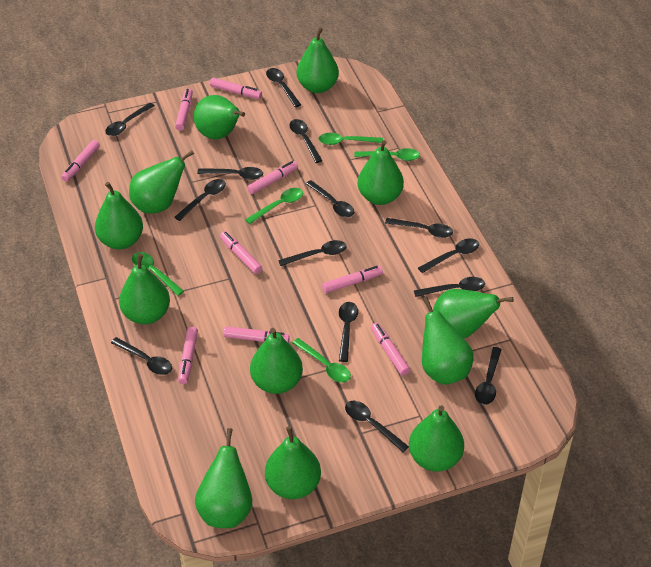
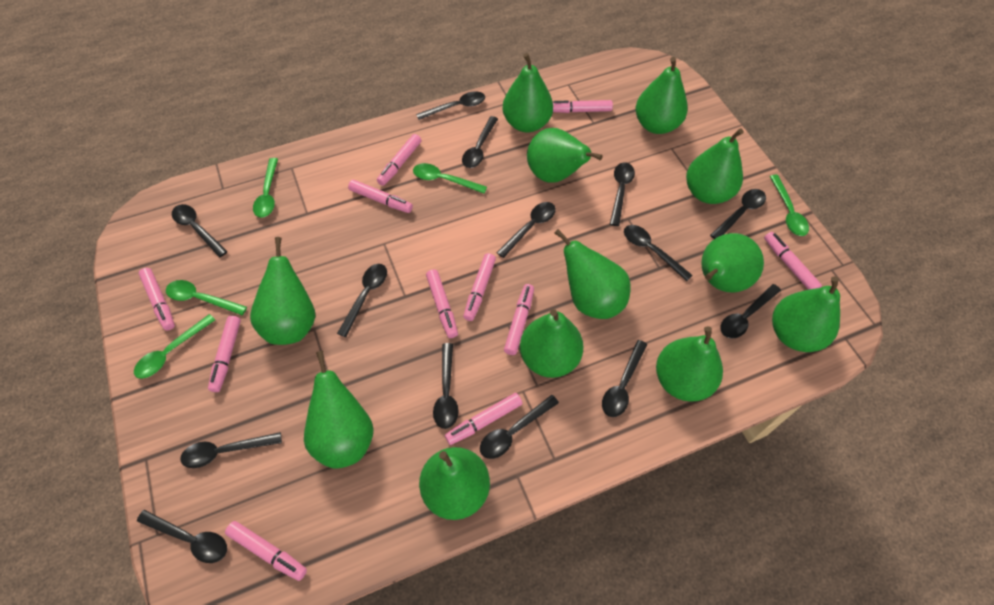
pink marker: 9 -> 11

